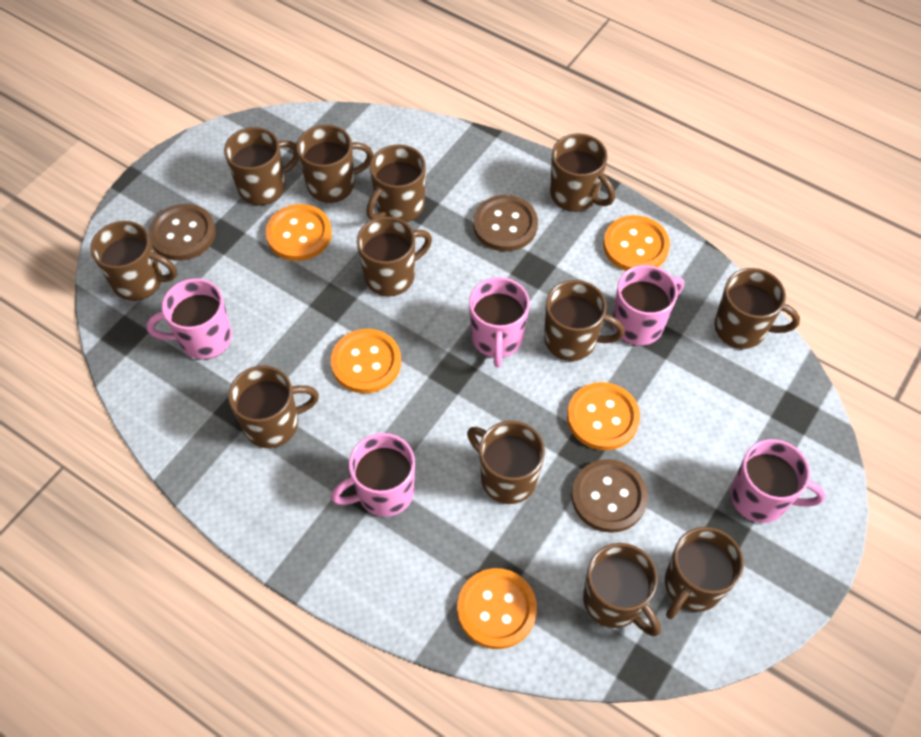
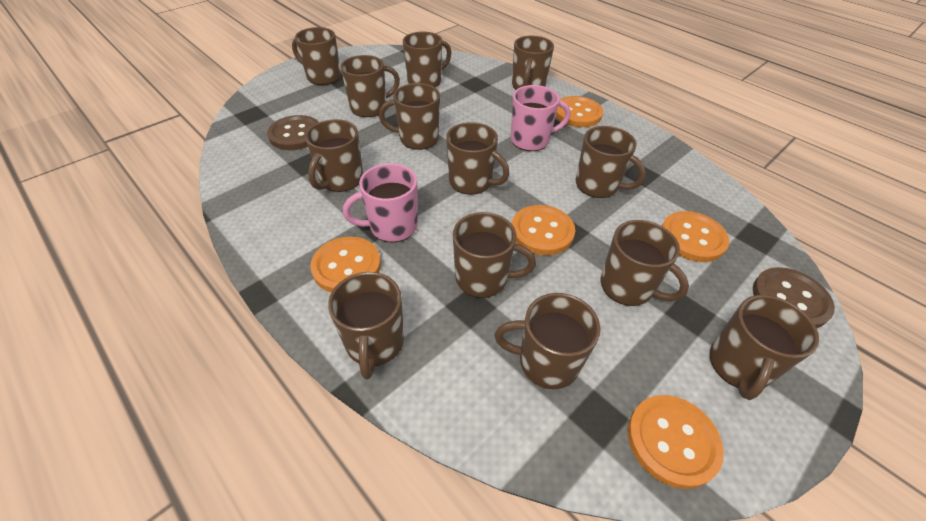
brown button: 3 -> 2
brown mug: 12 -> 13
pink mug: 5 -> 2

